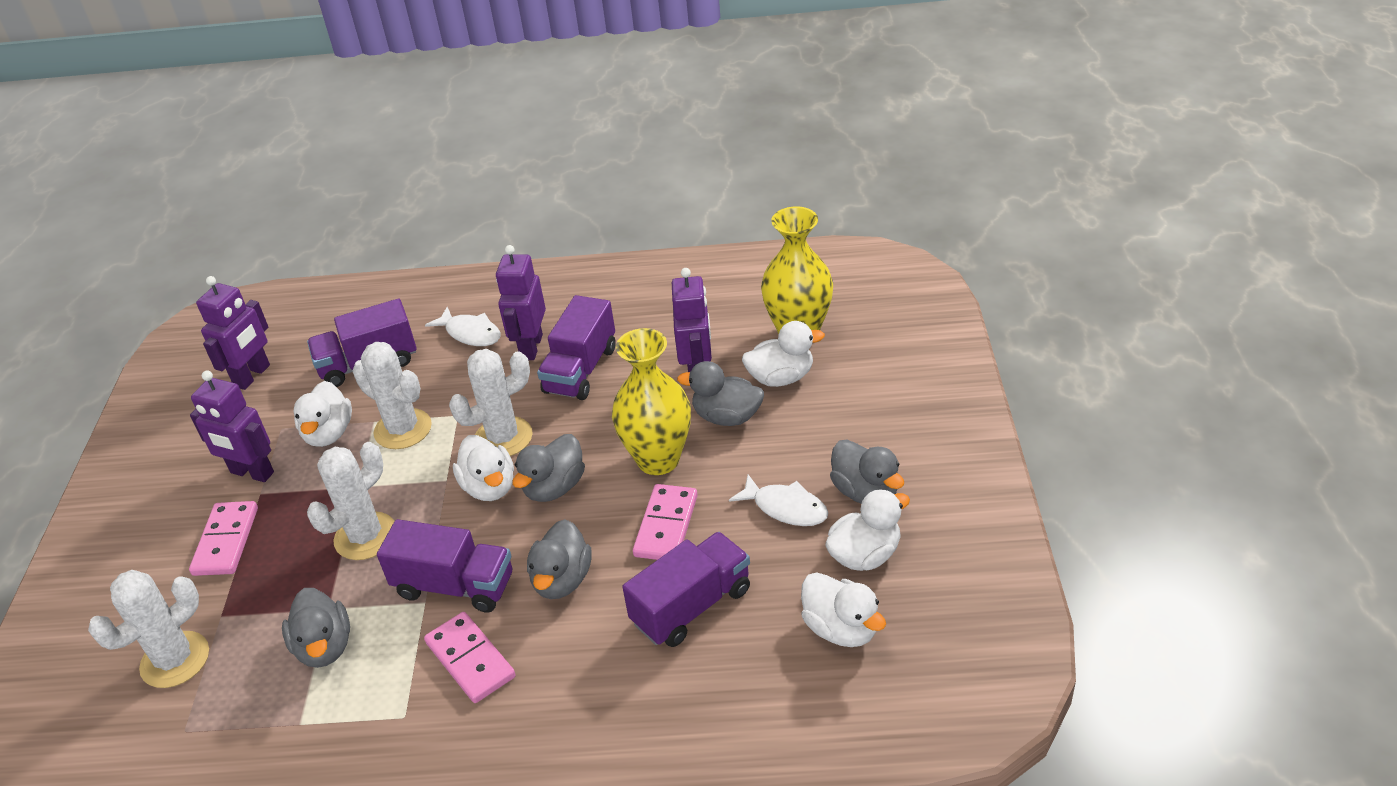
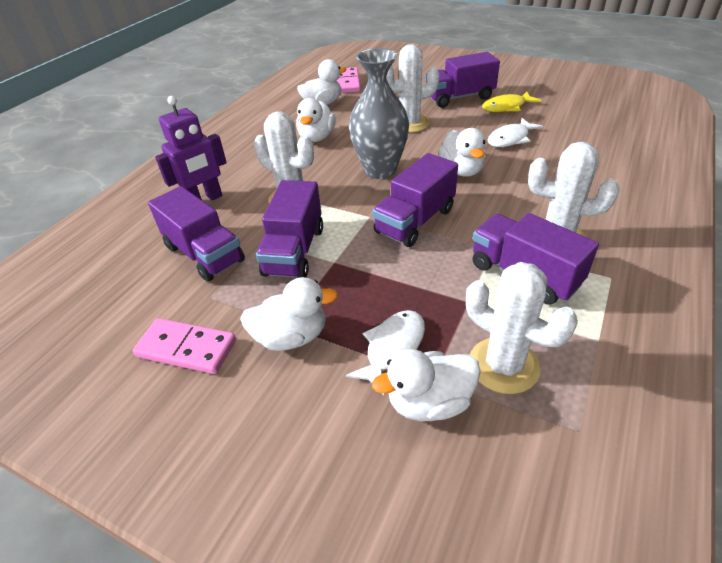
grey duck: 5 -> 0
grey vase: 0 -> 1
pink domino: 3 -> 2
purple robot: 4 -> 1
purple truck: 4 -> 5
yellow fish: 0 -> 1
yellow vase: 2 -> 0

